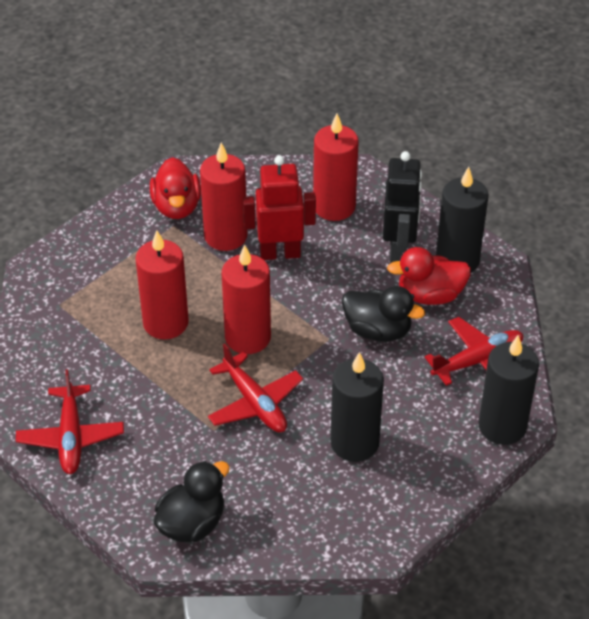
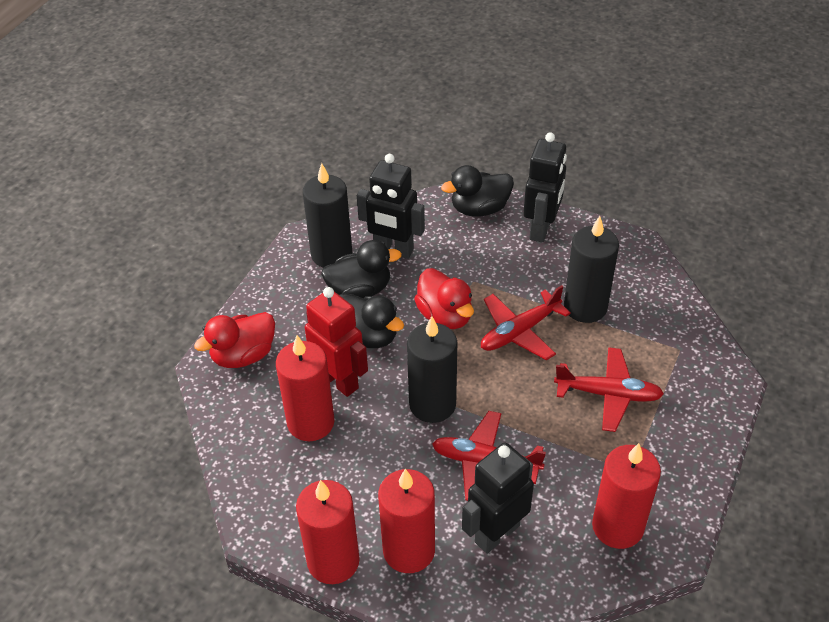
black duck: 2 -> 3
black robot: 1 -> 3

